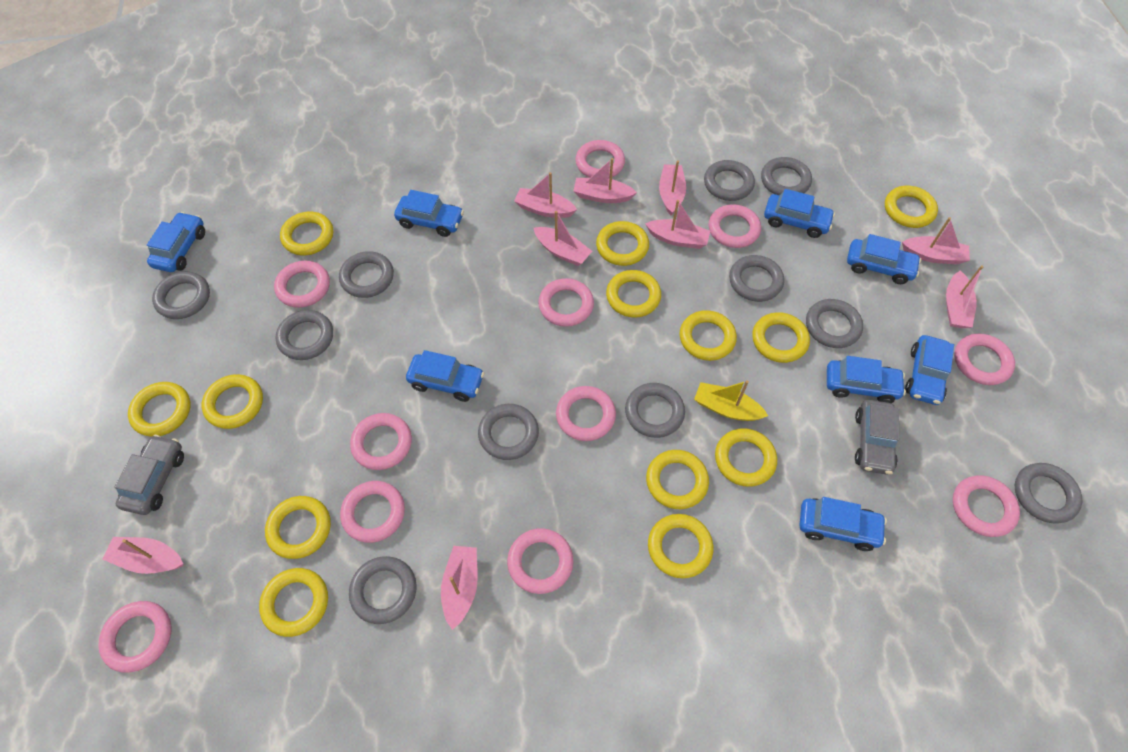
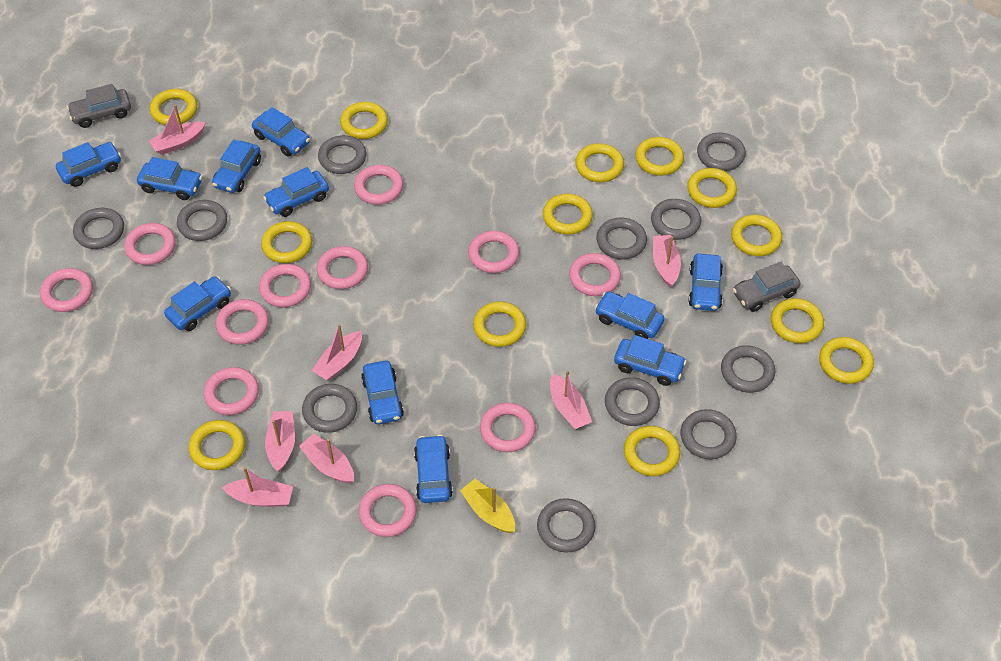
blue car: 8 -> 11
pink boat: 9 -> 7

